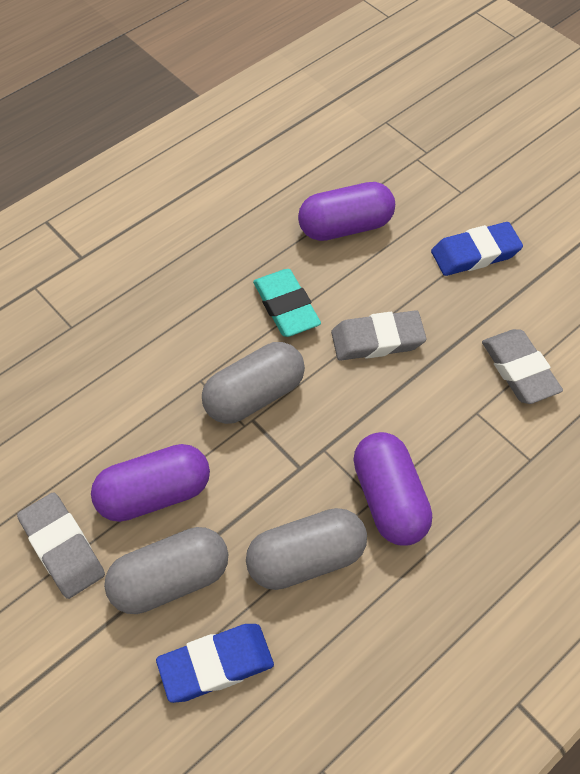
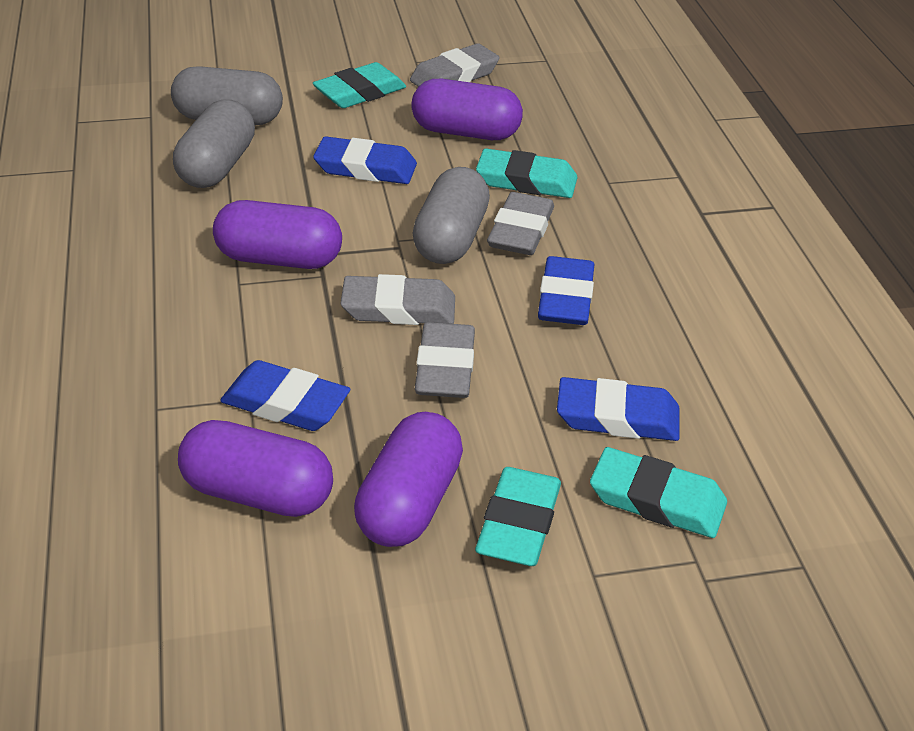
blue eraser: 2 -> 4
grey eraser: 3 -> 4
purple capsule: 3 -> 4
turquoise eraser: 1 -> 4

